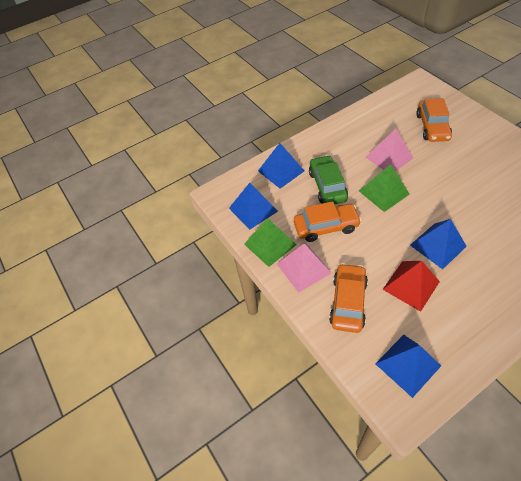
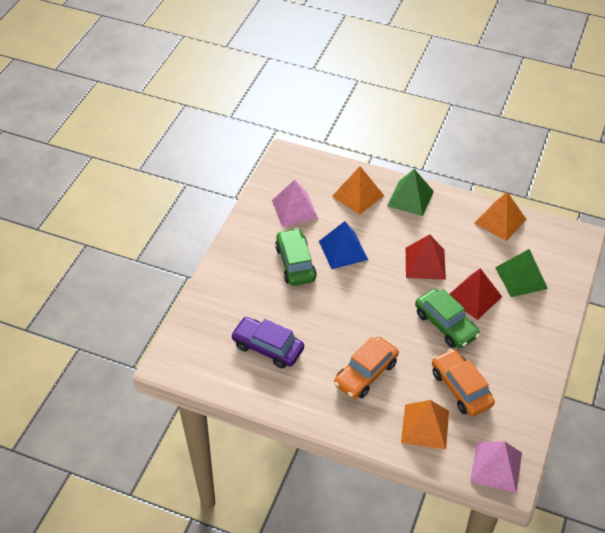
blue pyramid: 4 -> 1
green car: 1 -> 2
orange car: 3 -> 2
orange pyramid: 0 -> 3
purple car: 0 -> 1
red pyramid: 1 -> 2

